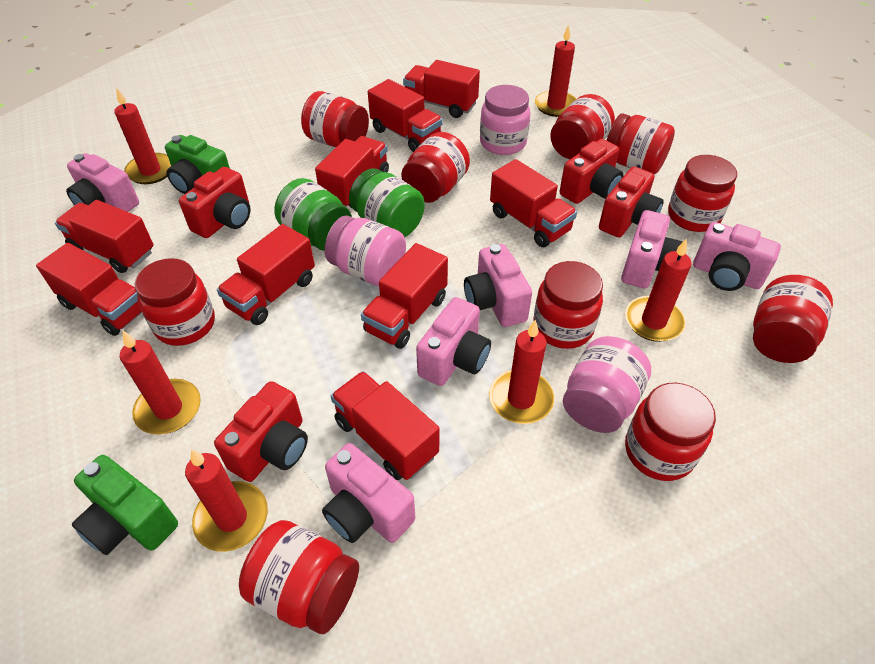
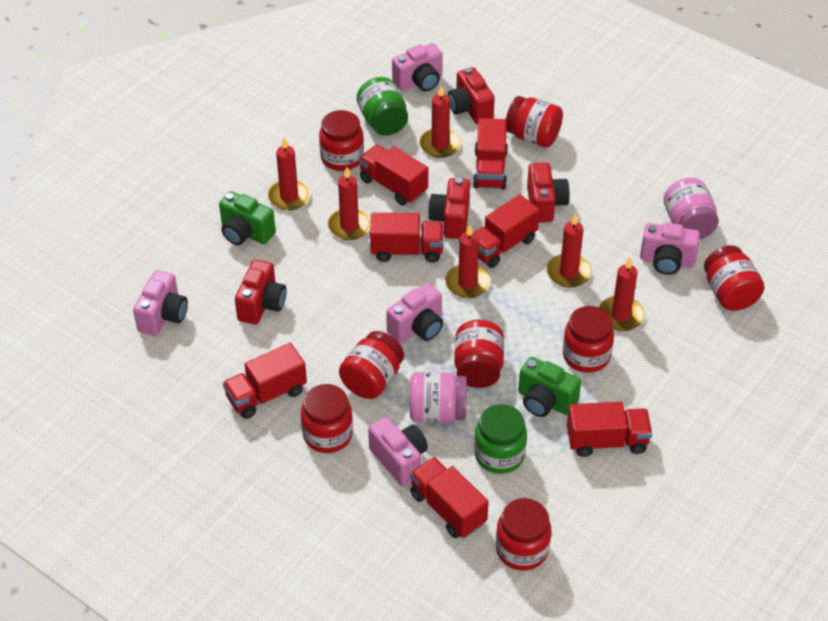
pink camera: 6 -> 5
pink jar: 3 -> 2
red jar: 10 -> 8
red truck: 9 -> 7

